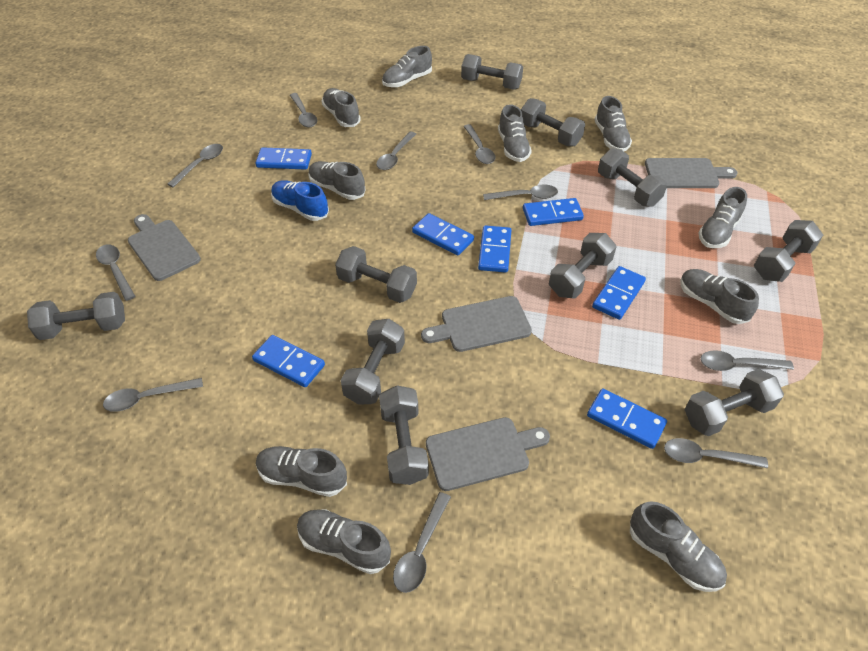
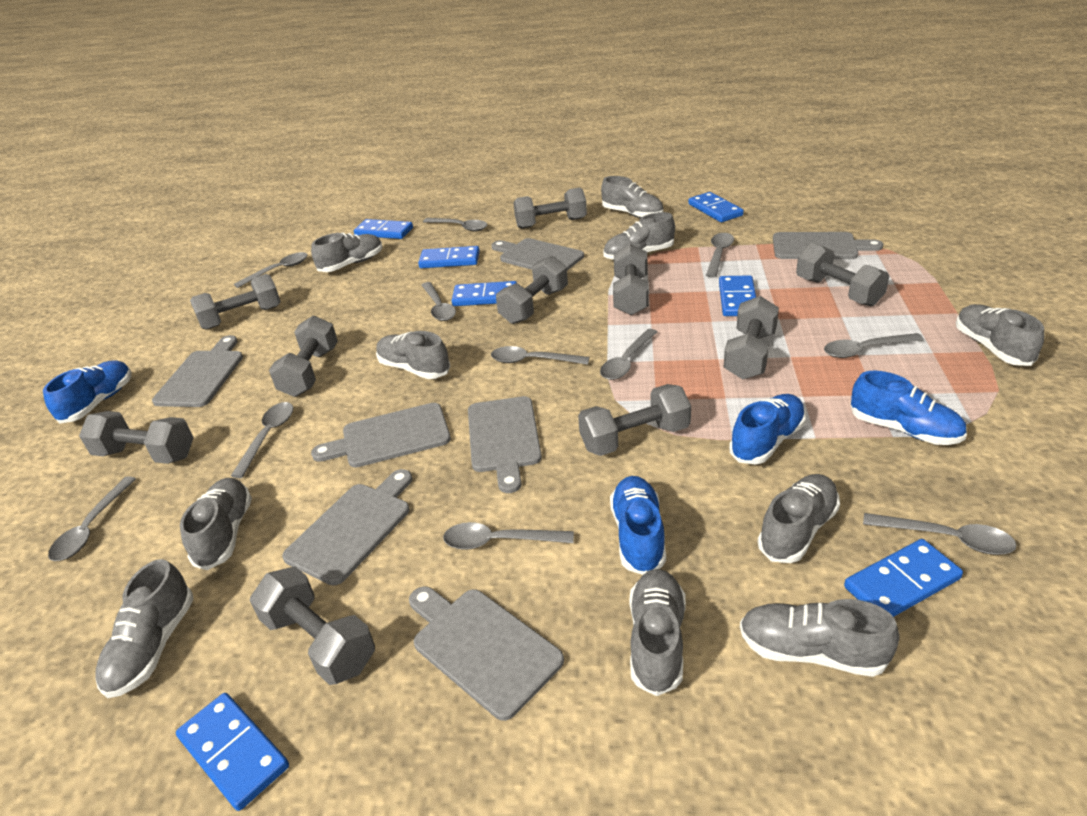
blue shoe: 1 -> 4
grey cutting board: 4 -> 7
grey spoon: 10 -> 11

